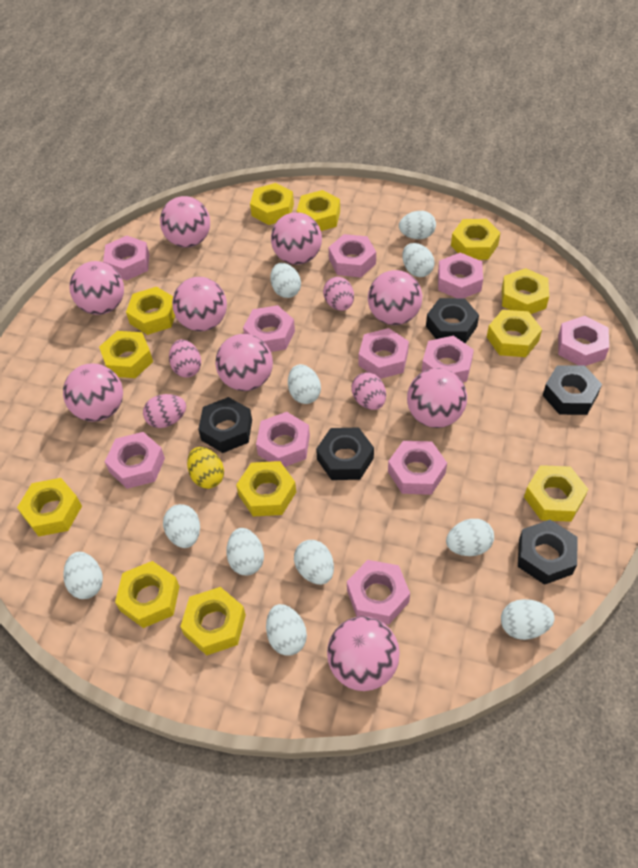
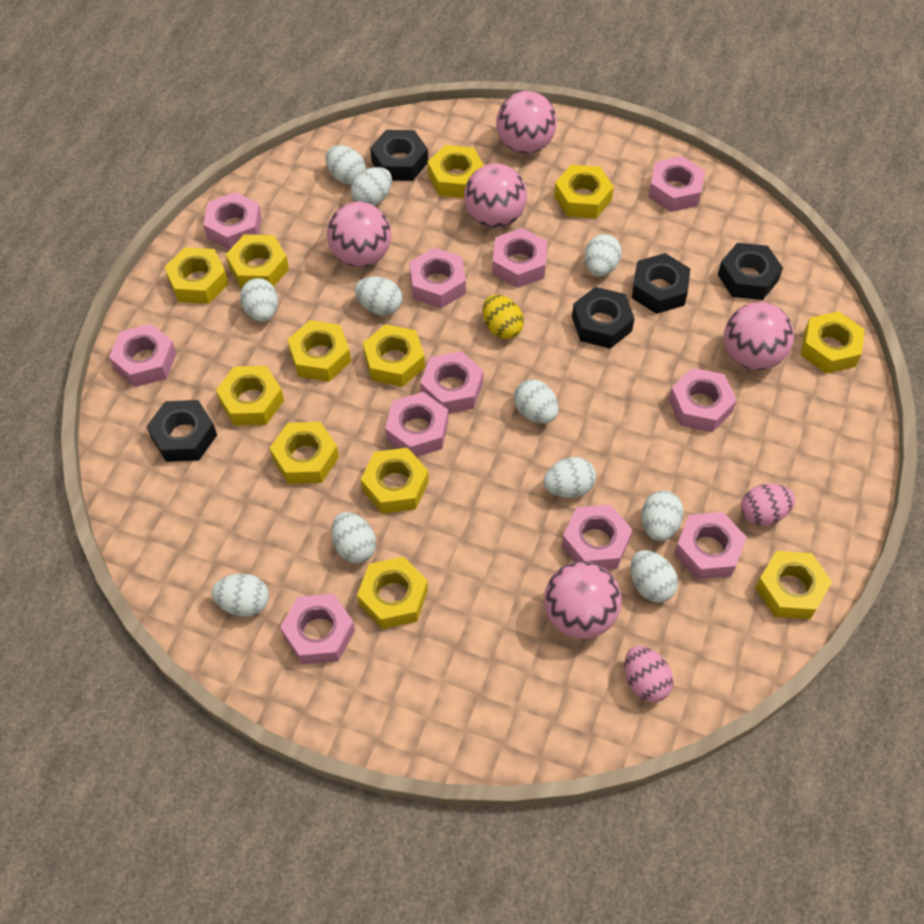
pink ball: 9 -> 5
pink egg: 4 -> 2

